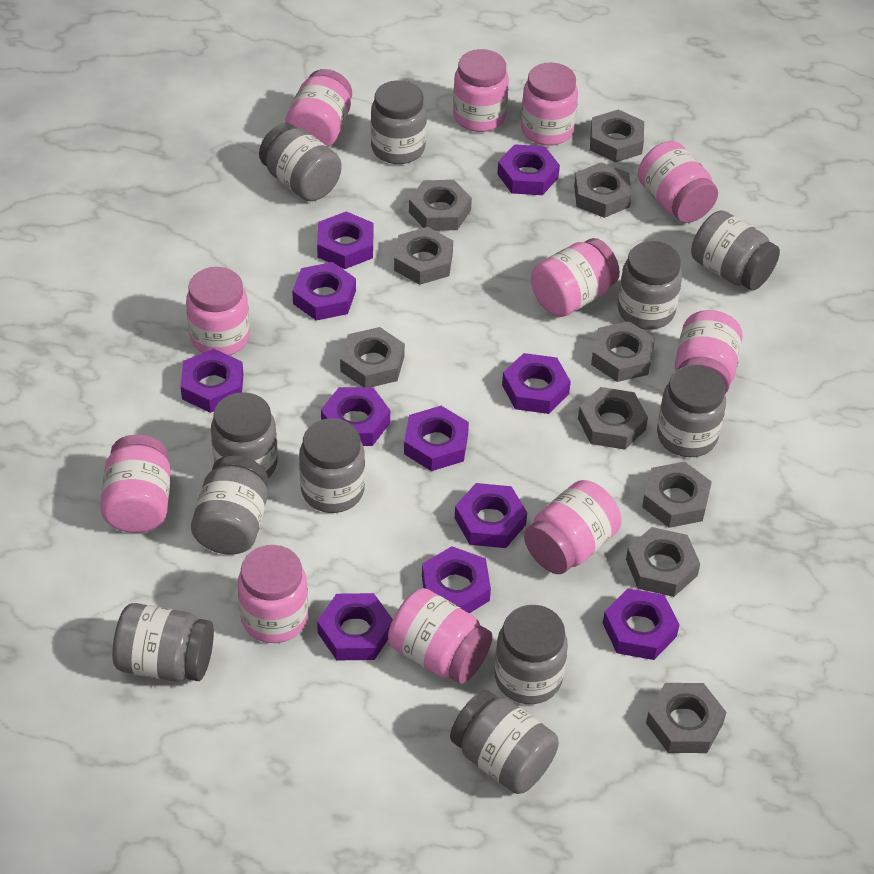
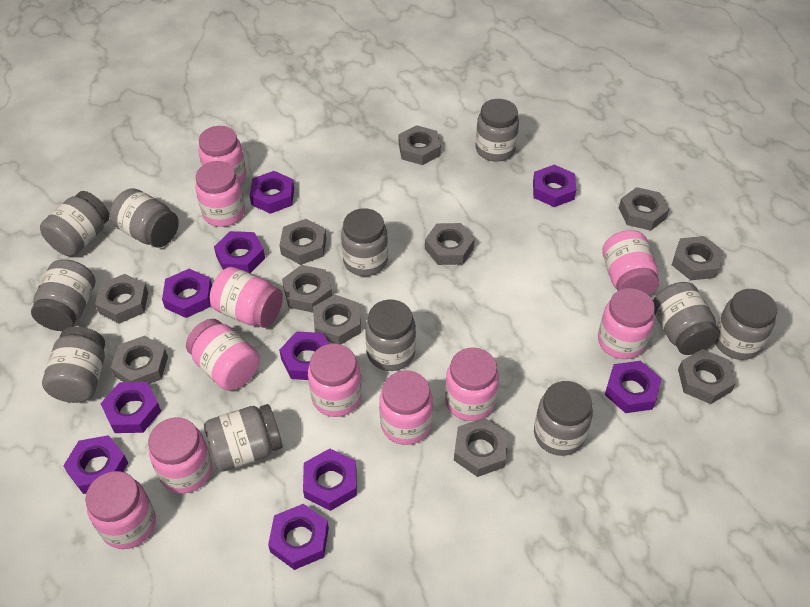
grey nut: 10 -> 11
purple nut: 11 -> 10

